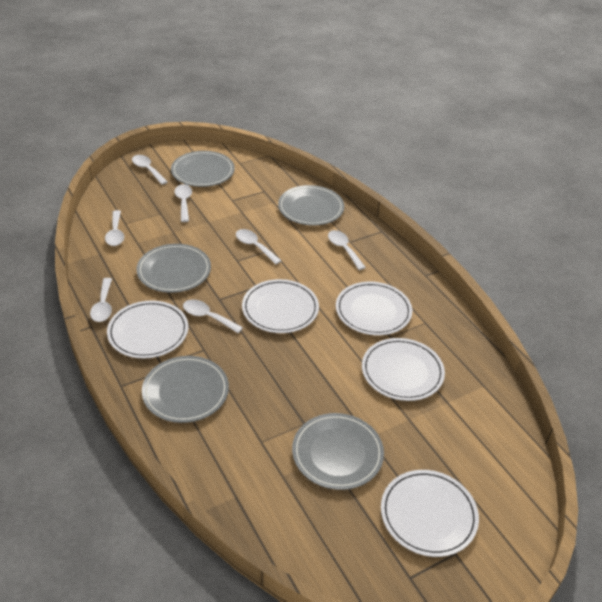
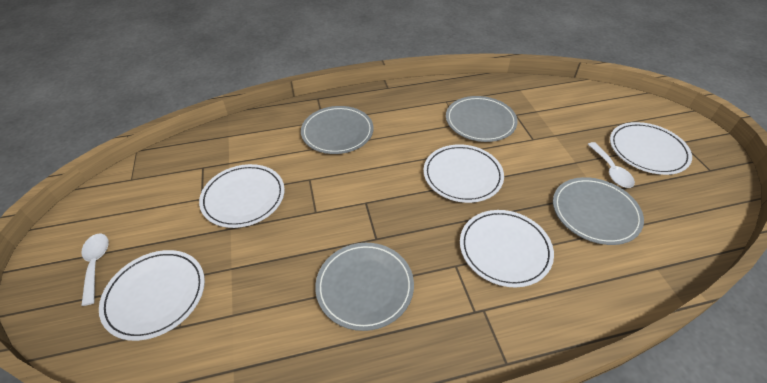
grey plate: 5 -> 4
white spoon: 7 -> 2

